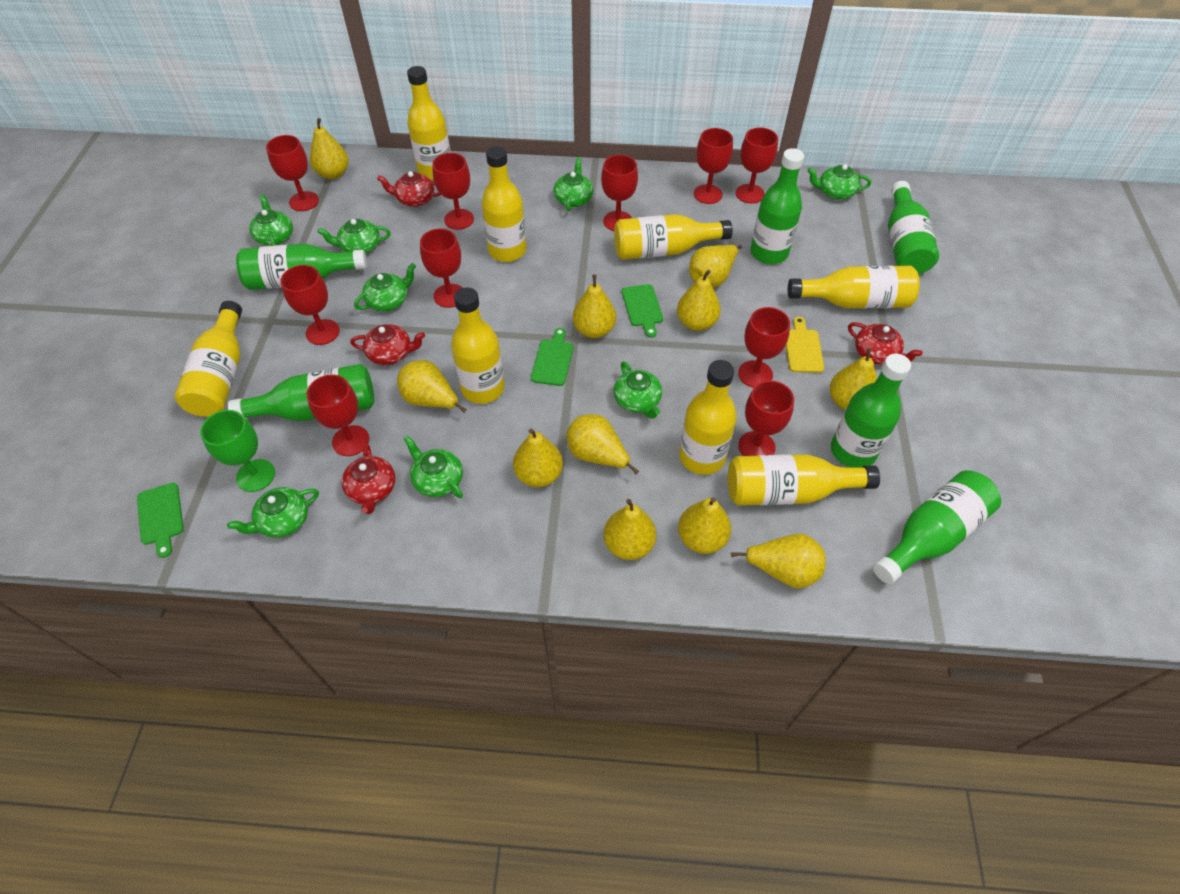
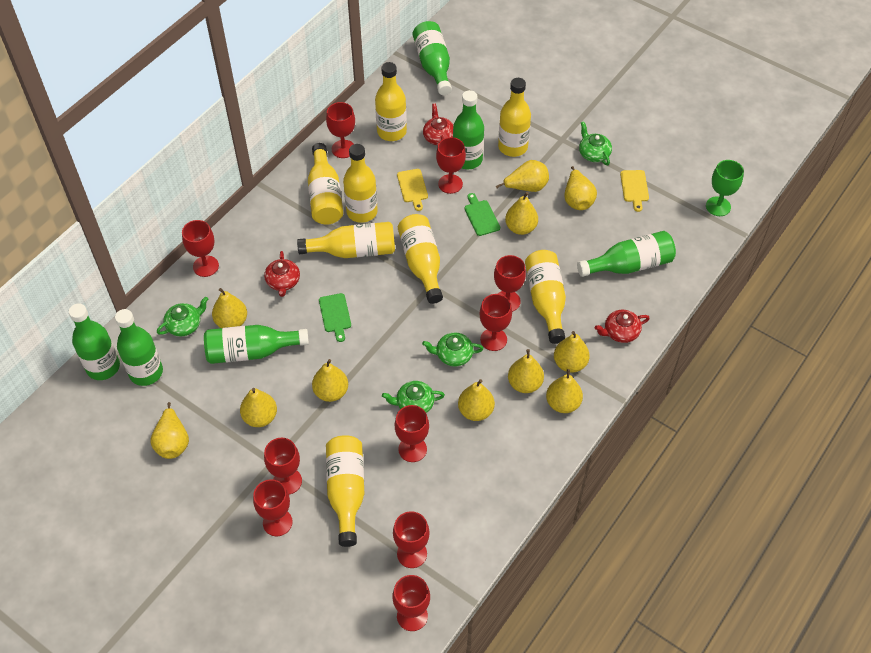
green cutting board: 3 -> 2
green teapot: 8 -> 4
red teapot: 4 -> 3
yellow cutting board: 1 -> 2

